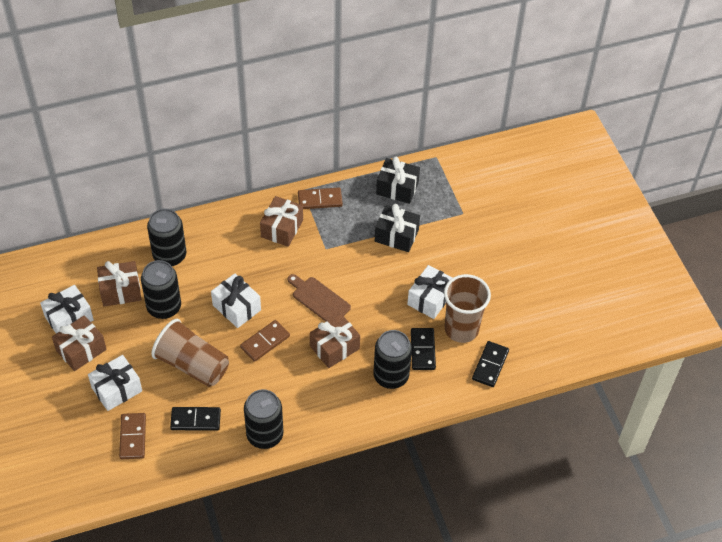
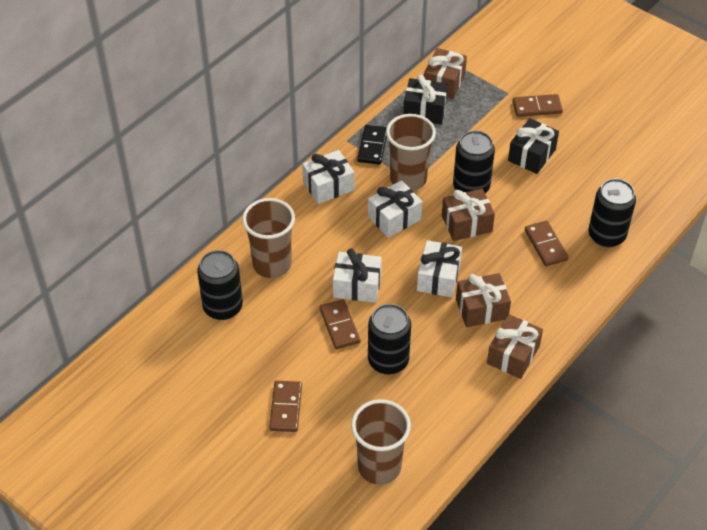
black domino: 3 -> 1
brown cup: 2 -> 3
brown cutting board: 1 -> 0
brown domino: 3 -> 4

